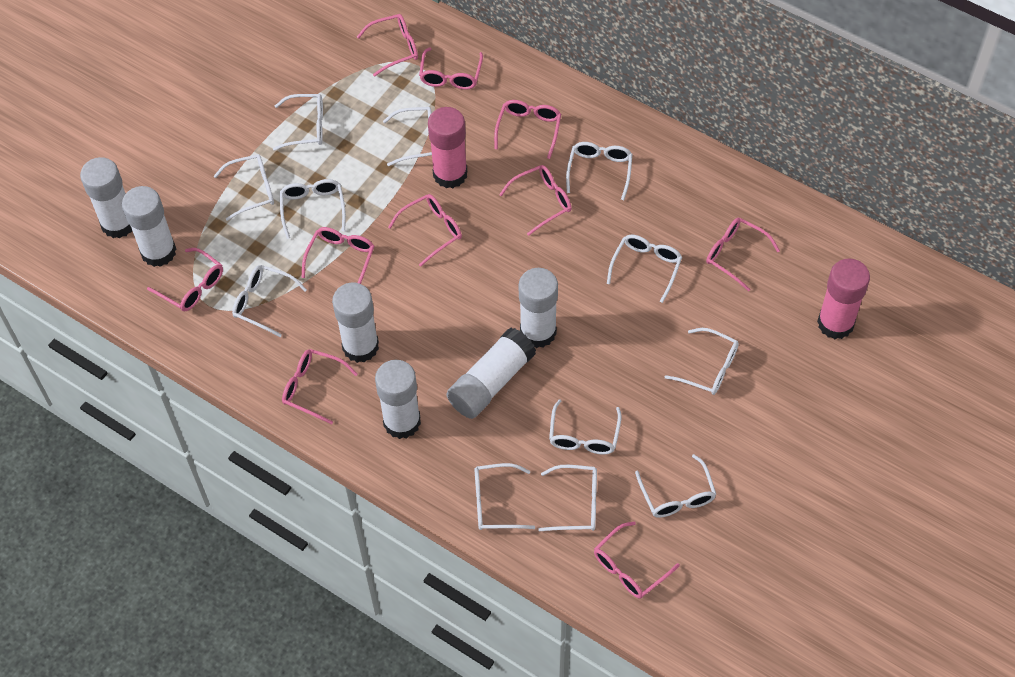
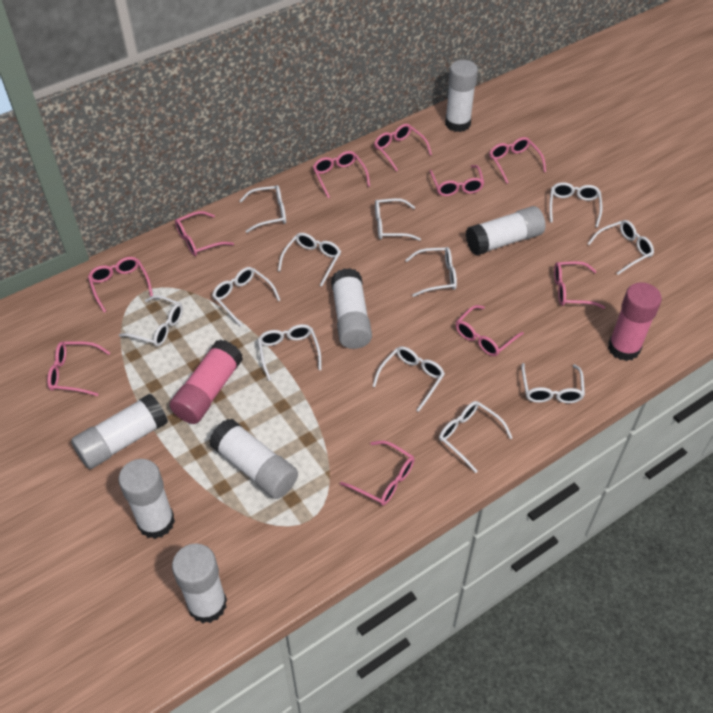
white glue stick: 6 -> 7

